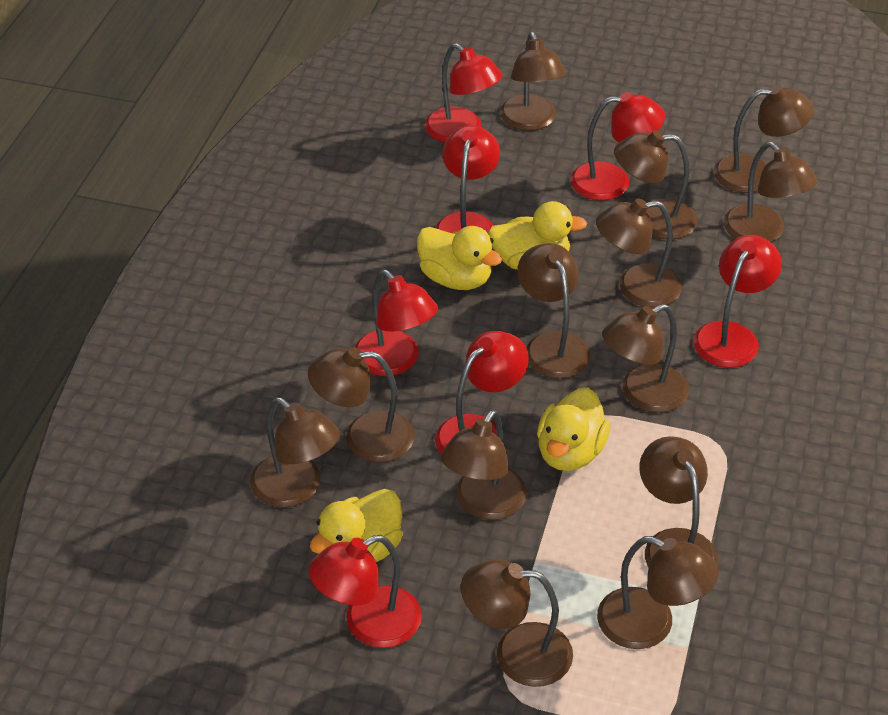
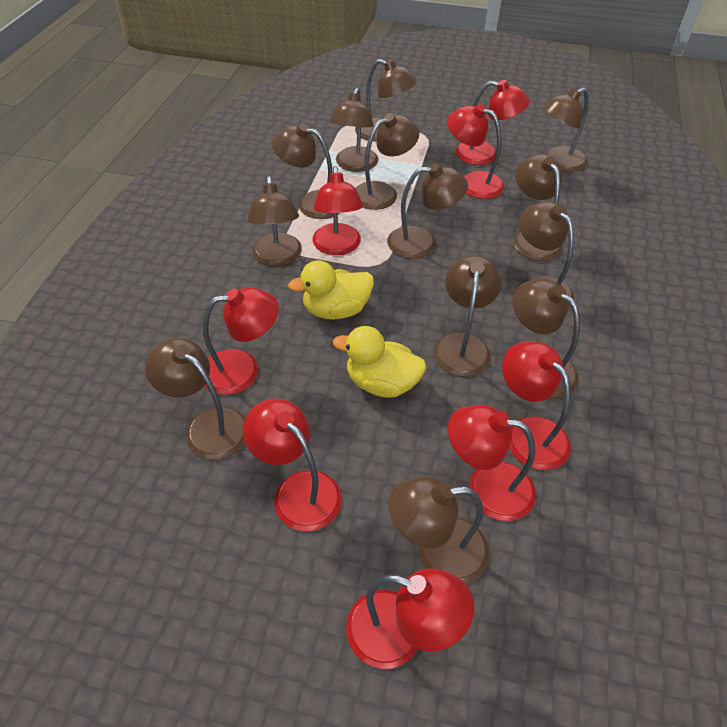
red lamp: 7 -> 8
yellow duck: 4 -> 2

